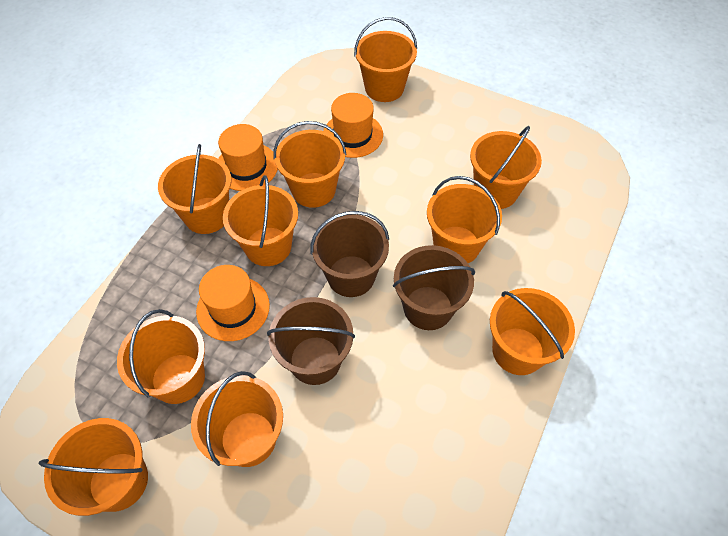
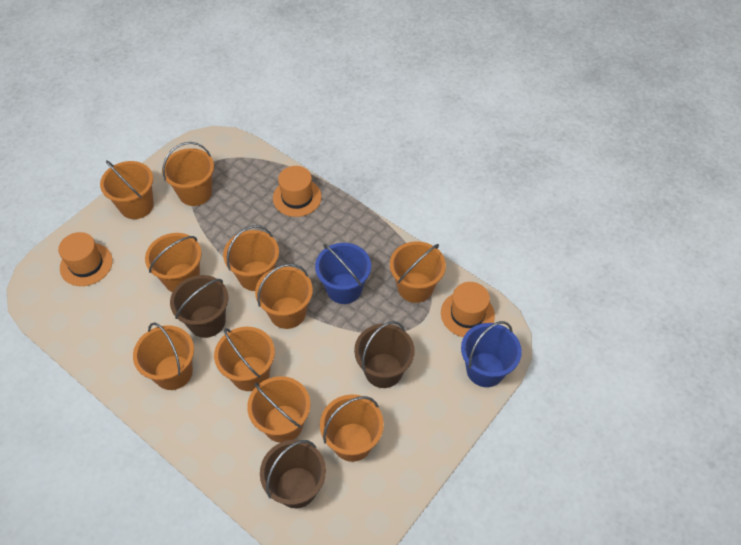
blue bucket: 0 -> 2

